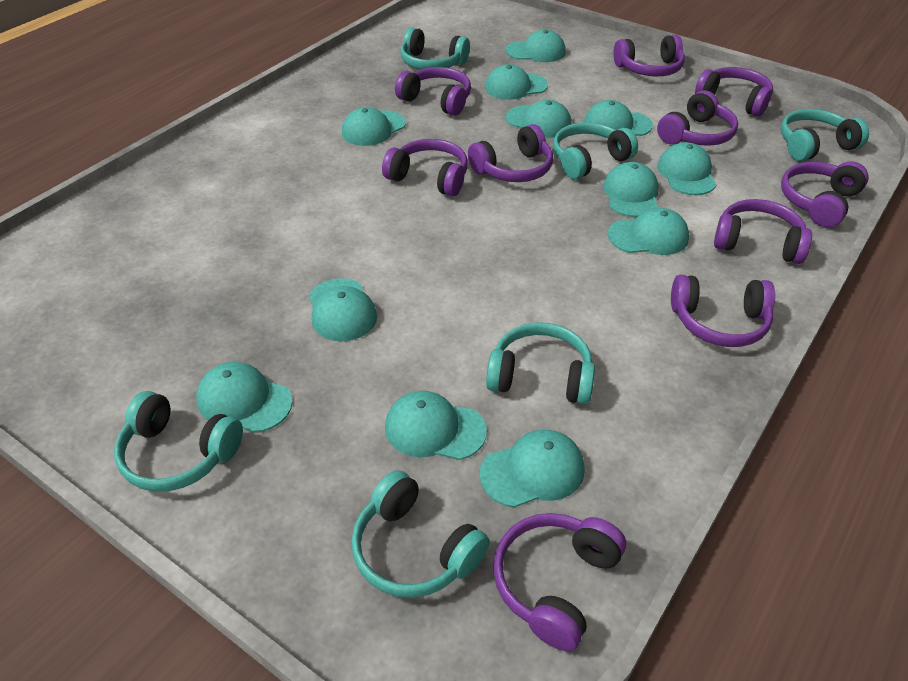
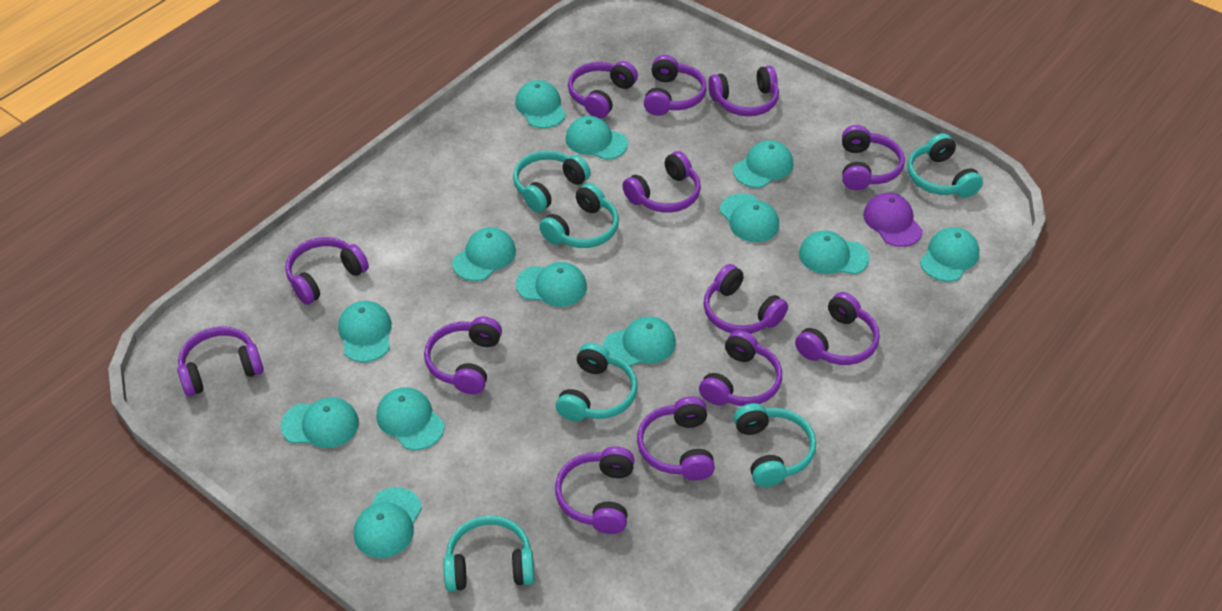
purple cap: 0 -> 1
purple headphones: 10 -> 13
turquoise cap: 12 -> 13

